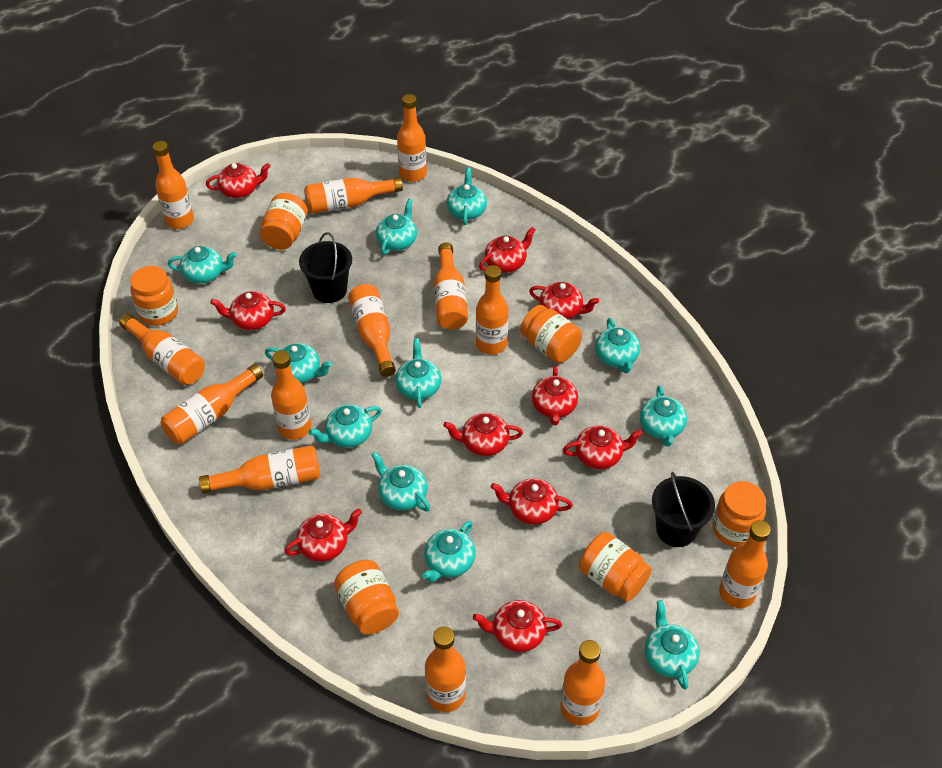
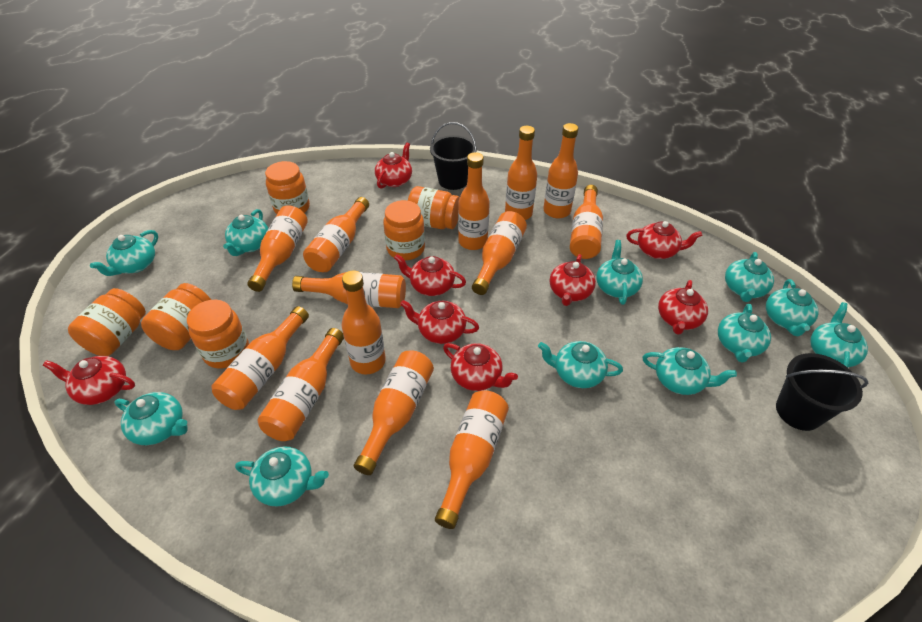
red teapot: 10 -> 8

